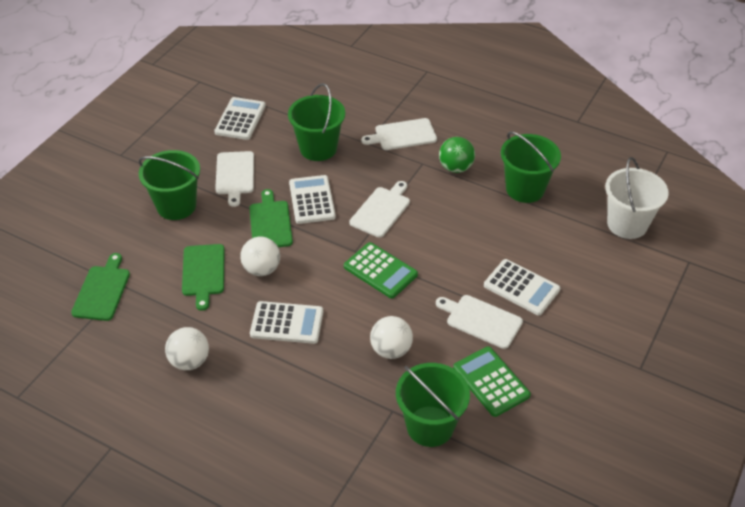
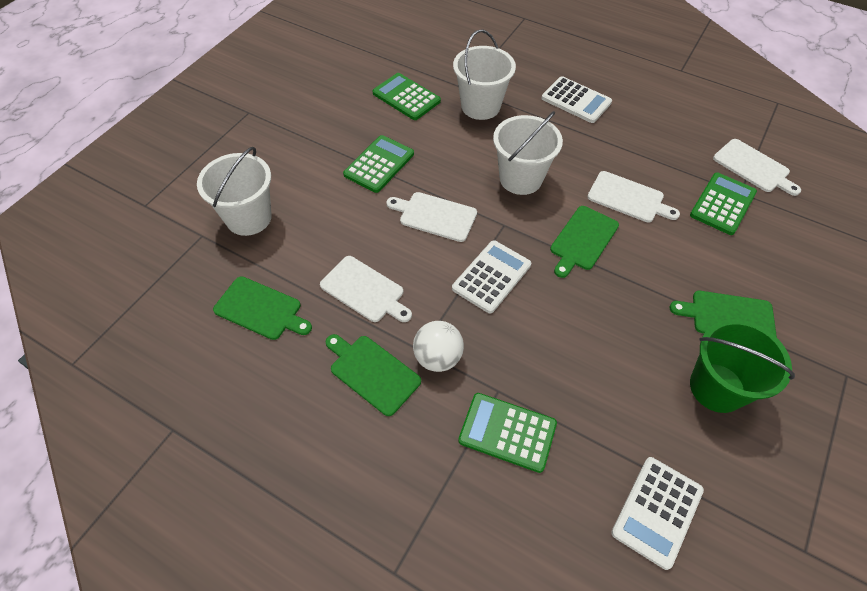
green ball: 1 -> 0
green bucket: 4 -> 1
green calculator: 2 -> 4
green cutting board: 3 -> 4
white ball: 3 -> 1
white bucket: 1 -> 3
white calculator: 4 -> 3

